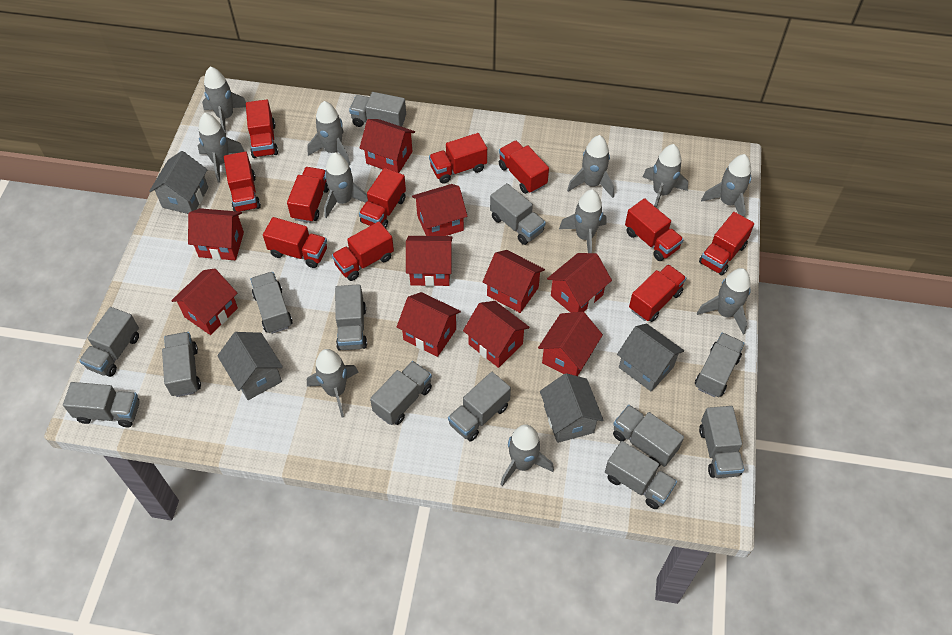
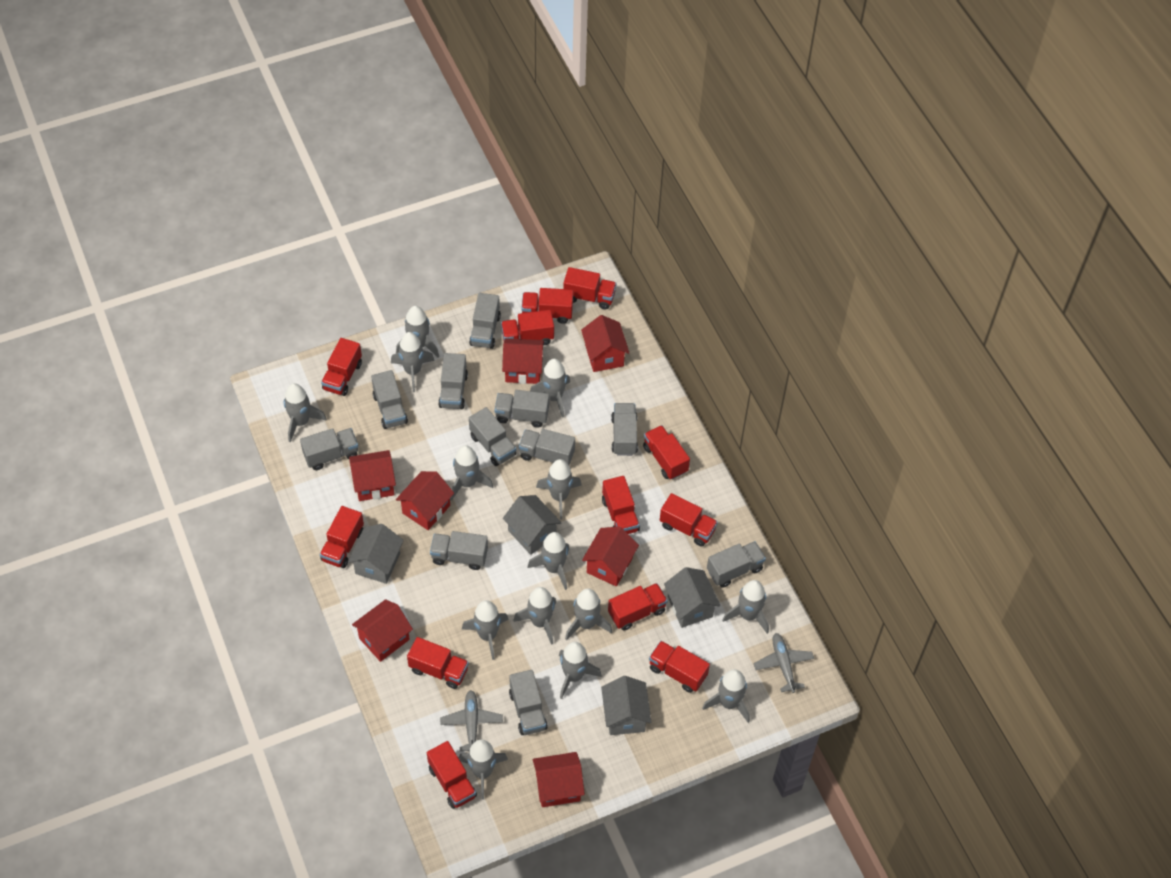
grey plane: 0 -> 2
grey rocket: 11 -> 14
grey truck: 13 -> 11
red house: 10 -> 7
red truck: 11 -> 12

